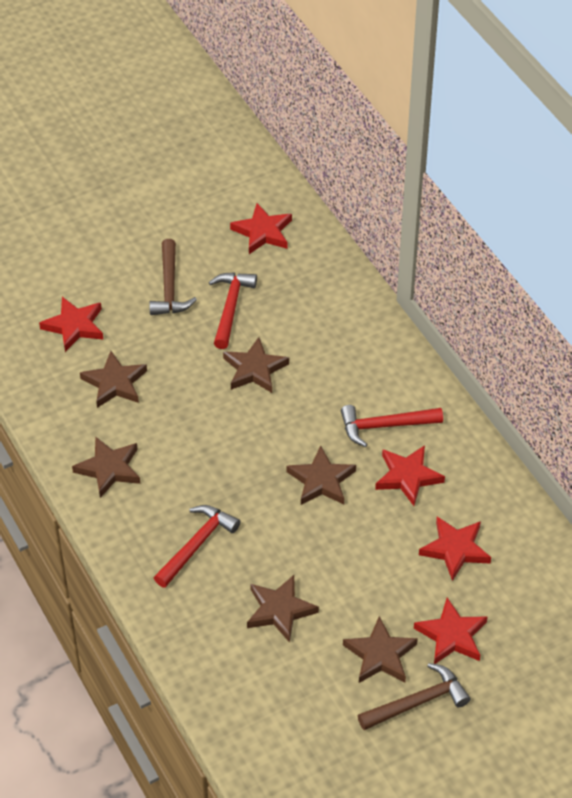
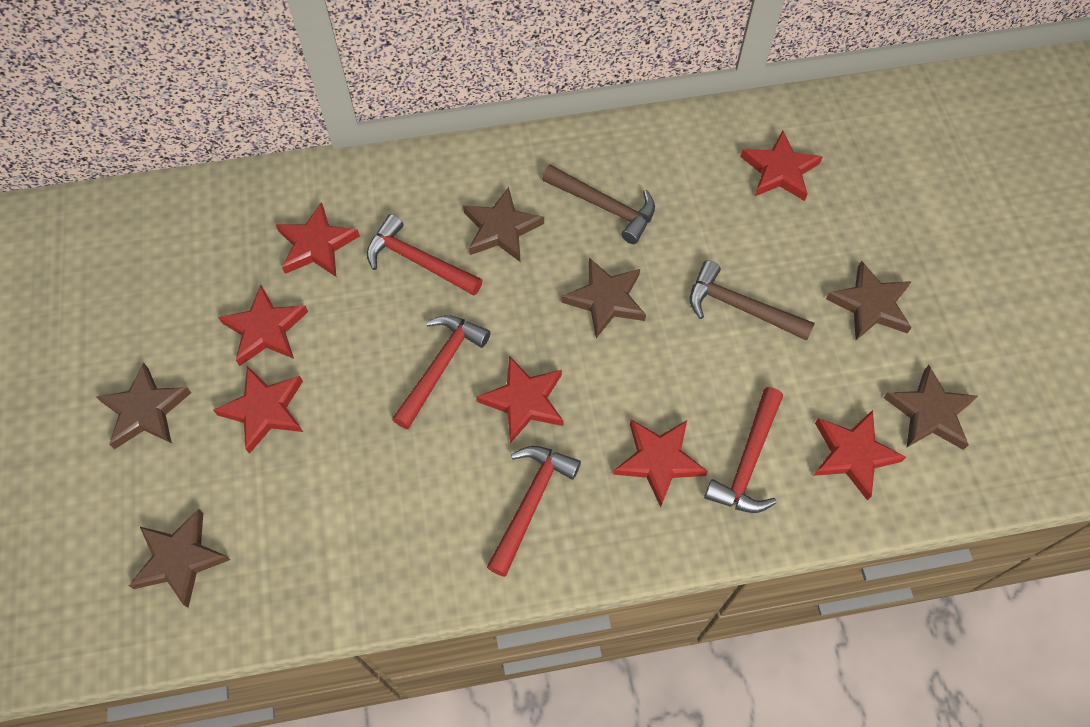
red hammer: 3 -> 4
red star: 5 -> 7

